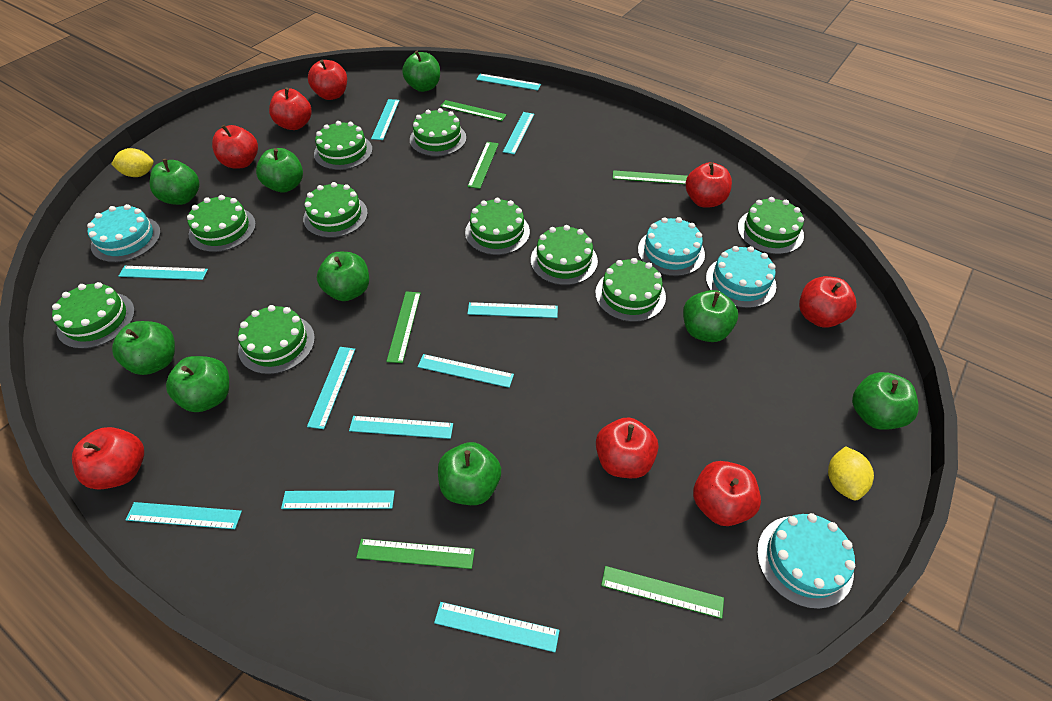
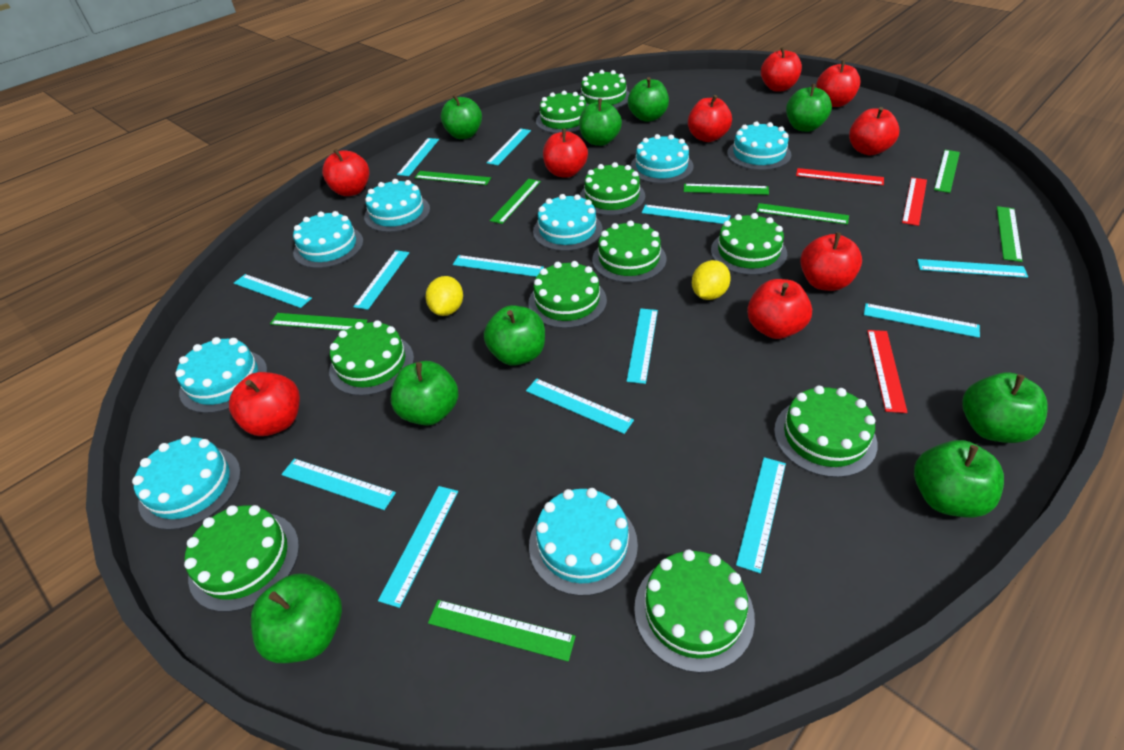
green ruler: 6 -> 8
red apple: 8 -> 9
red ruler: 0 -> 3
turquoise cake: 4 -> 8
turquoise ruler: 11 -> 13

